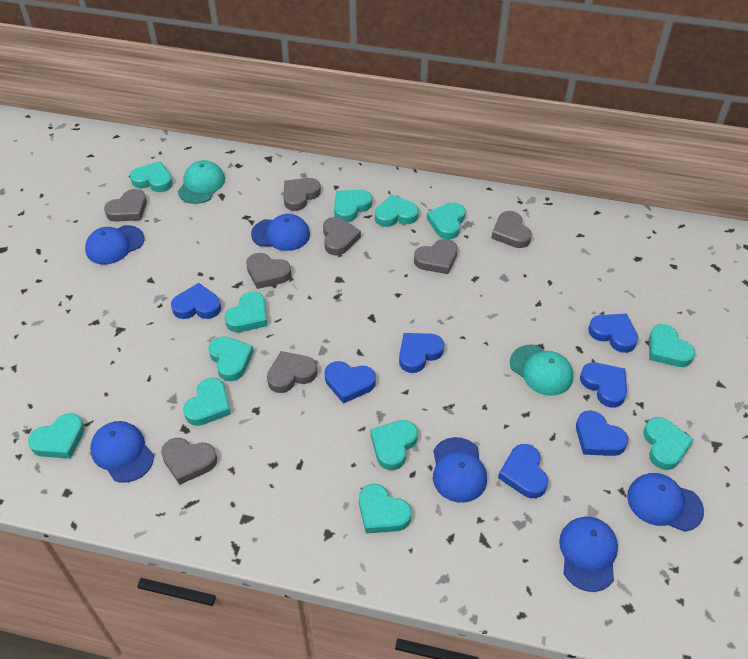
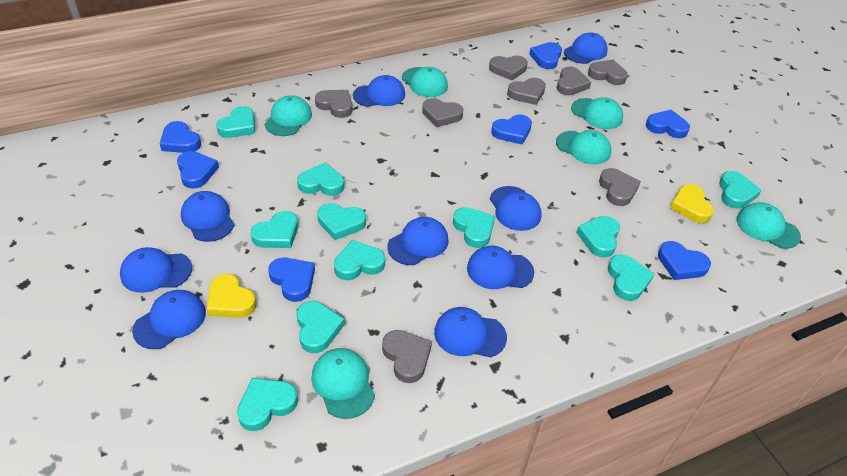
blue cap: 6 -> 9
turquoise cap: 2 -> 6
turquoise heart: 12 -> 11
yellow heart: 0 -> 2

